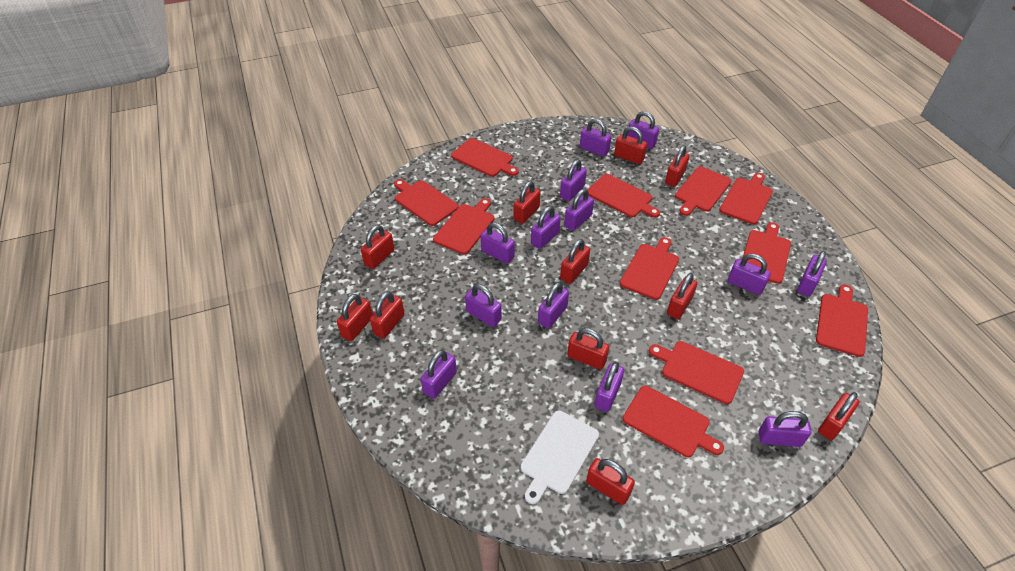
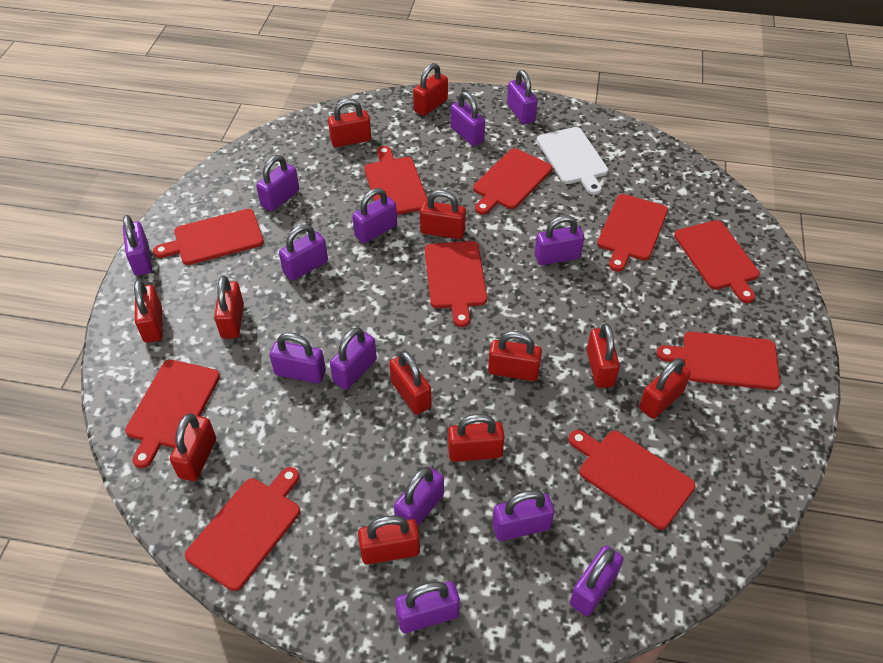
red cutting board: 11 -> 10
red padlock: 11 -> 12

